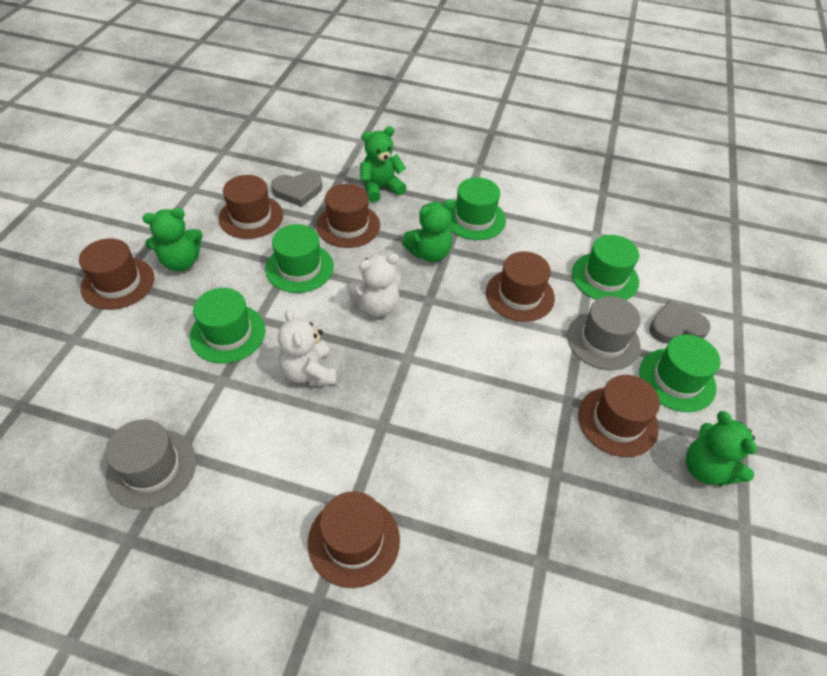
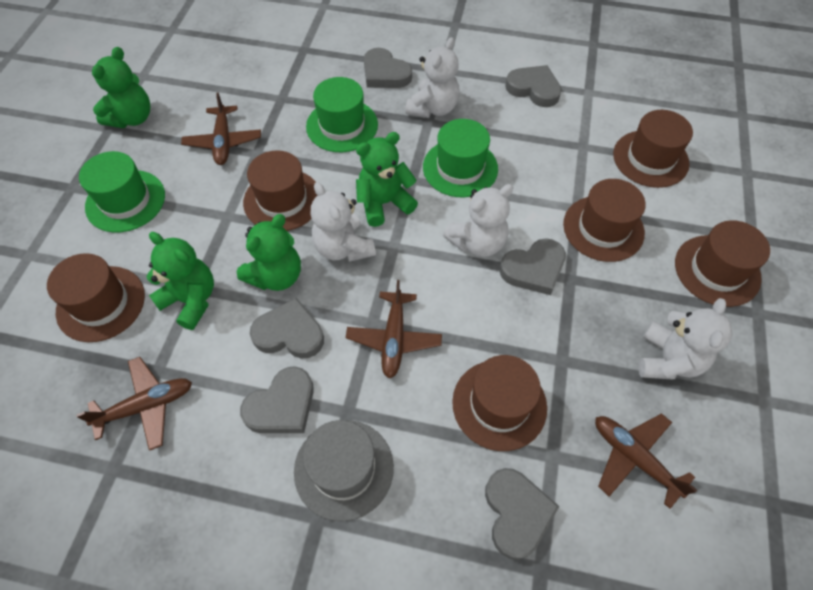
brown plane: 0 -> 4
green hat: 5 -> 3
grey hat: 2 -> 1
grey heart: 2 -> 6
white teddy bear: 2 -> 4

